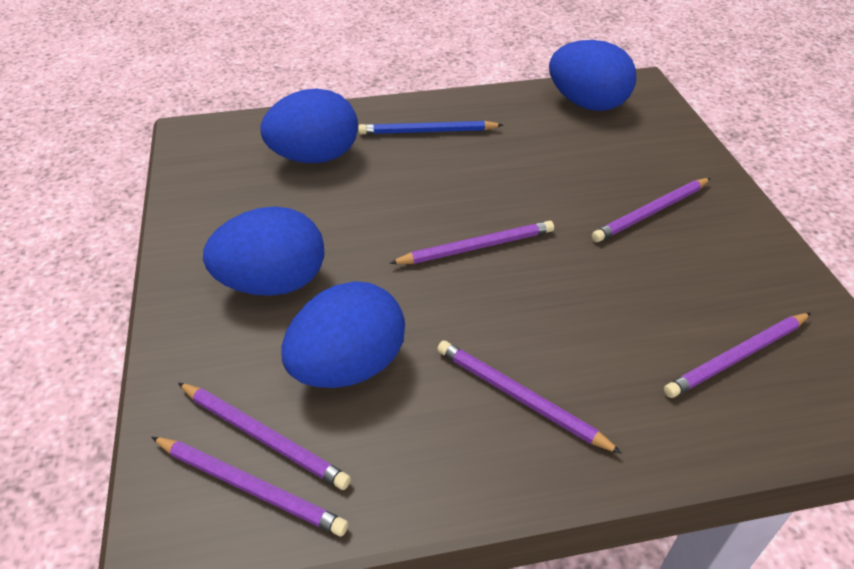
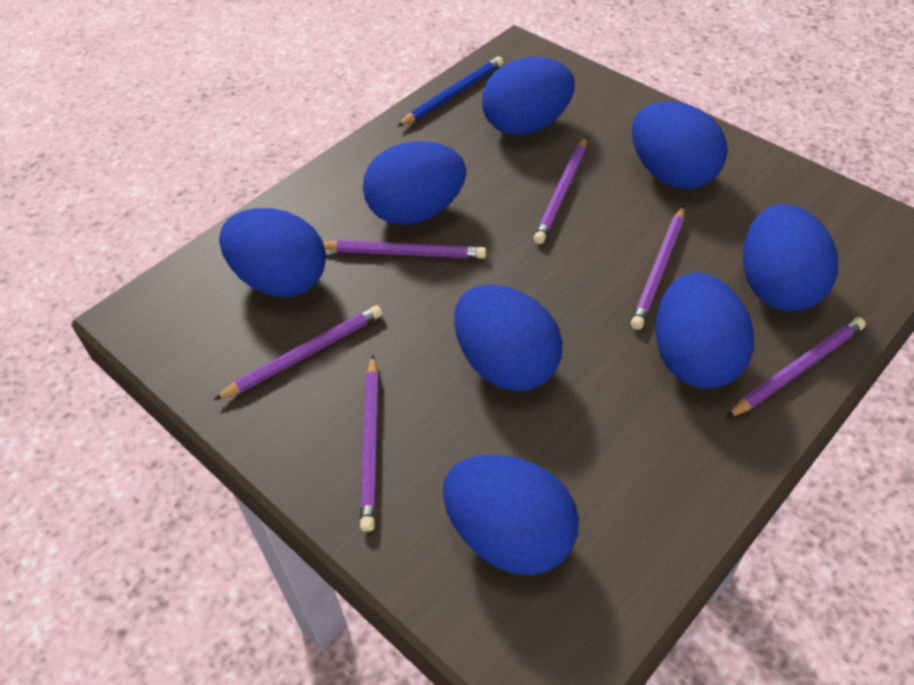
blue egg: 4 -> 8

